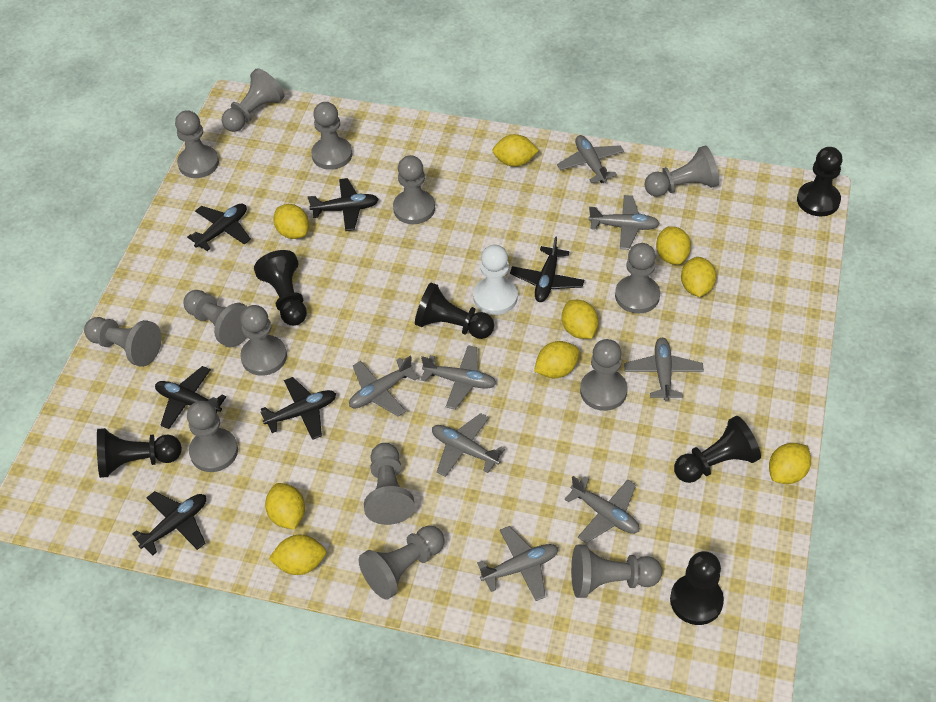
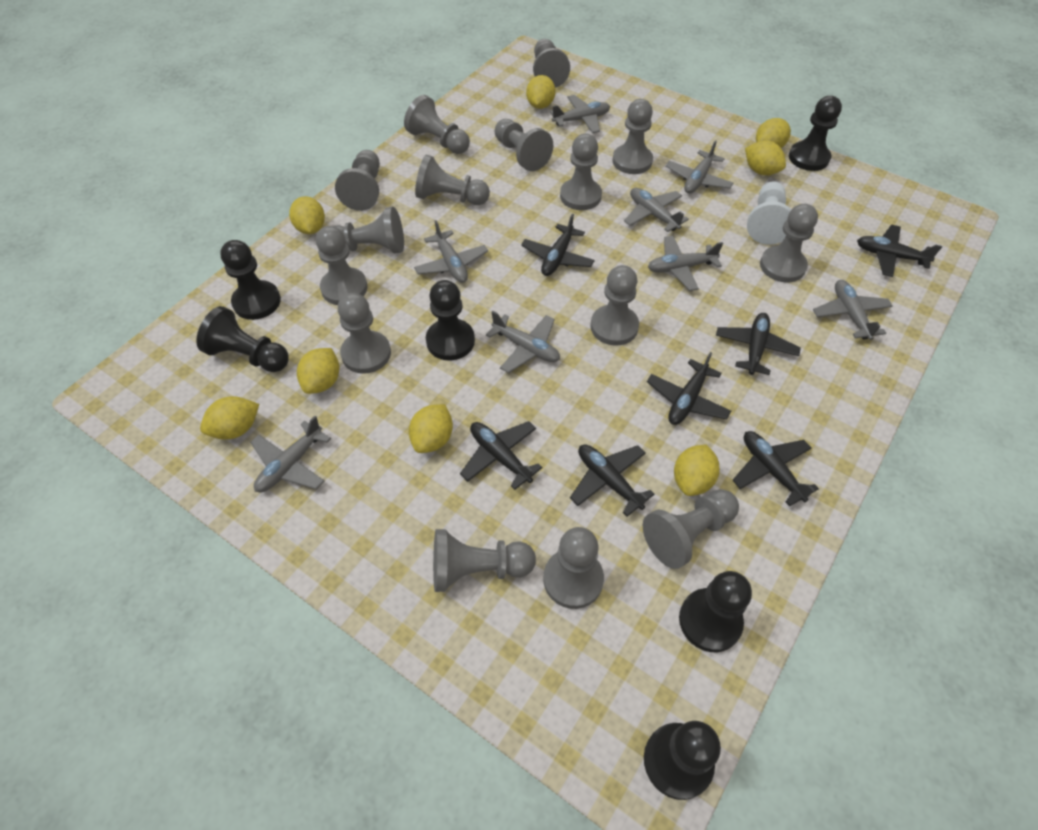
black plane: 6 -> 7
grey pawn: 14 -> 15
yellow lemon: 9 -> 8

